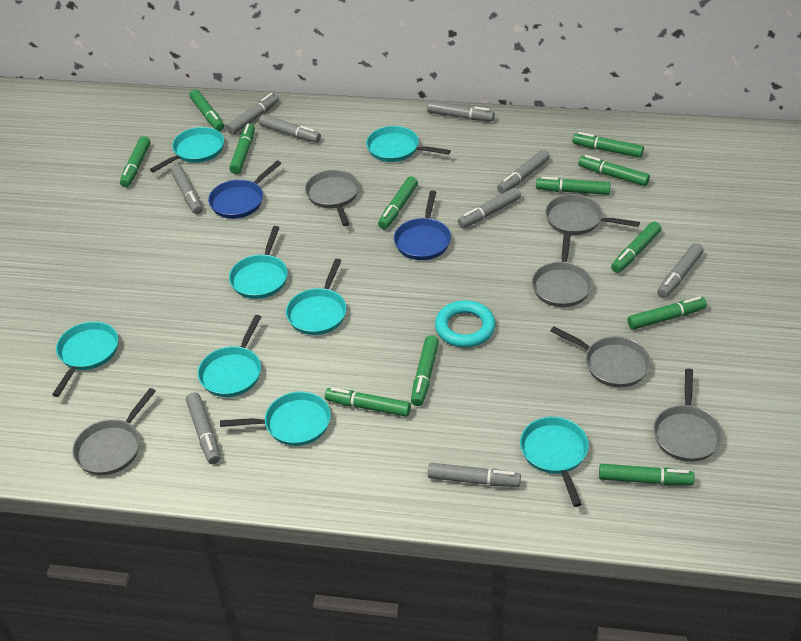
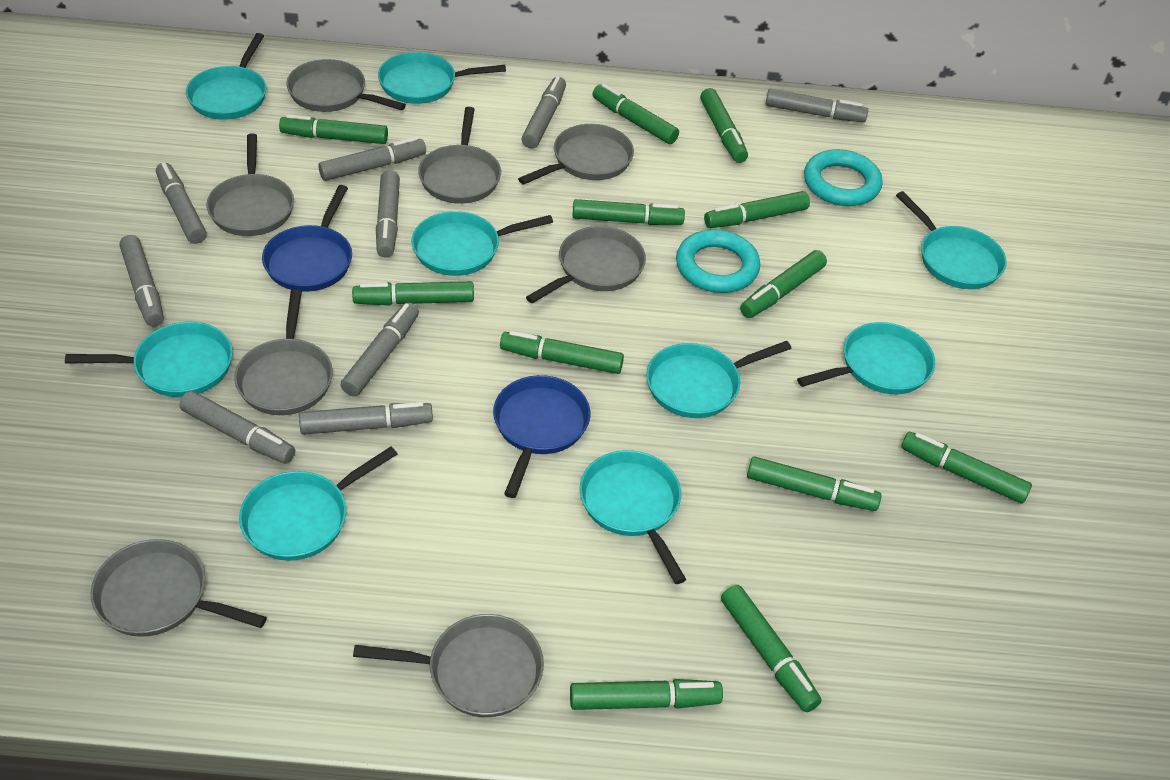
grey pan: 6 -> 8
turquoise pan: 8 -> 9
turquoise ring: 1 -> 2

